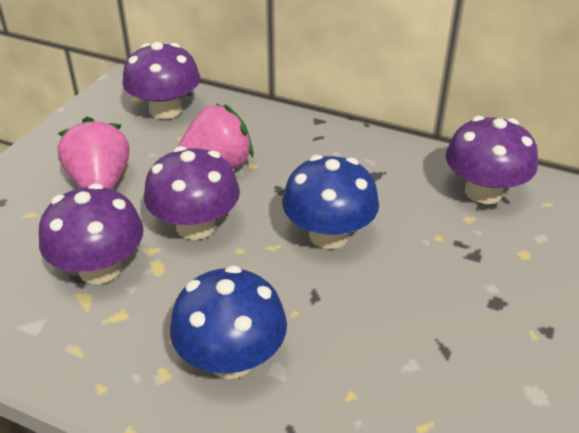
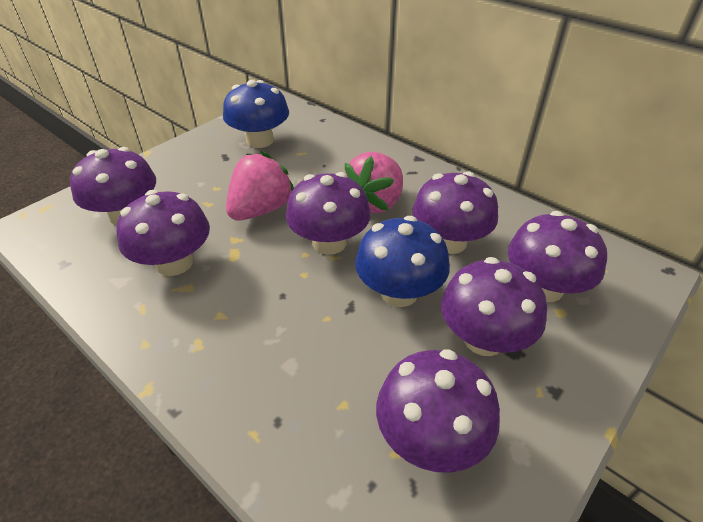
purple mushroom: 4 -> 7

